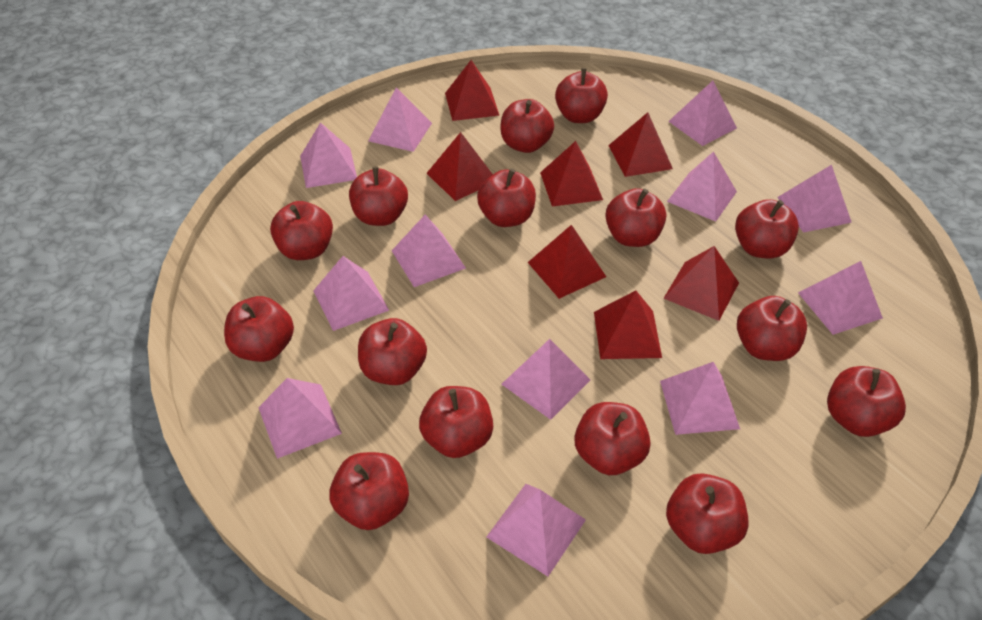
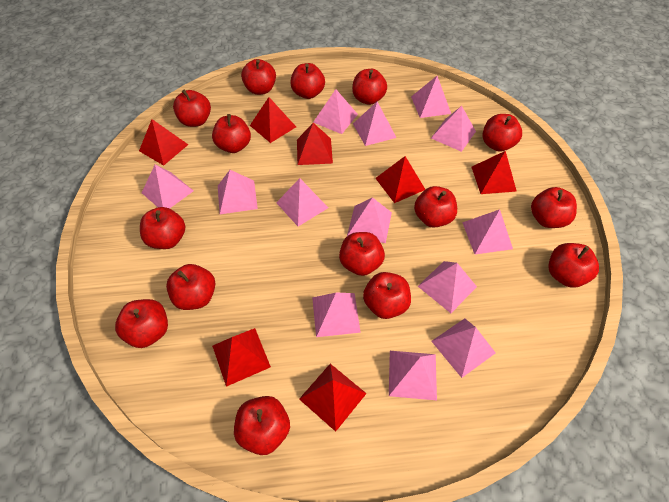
pink pyramid: 12 -> 13

